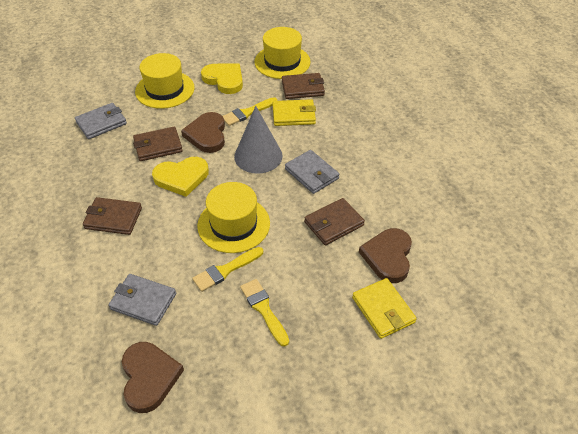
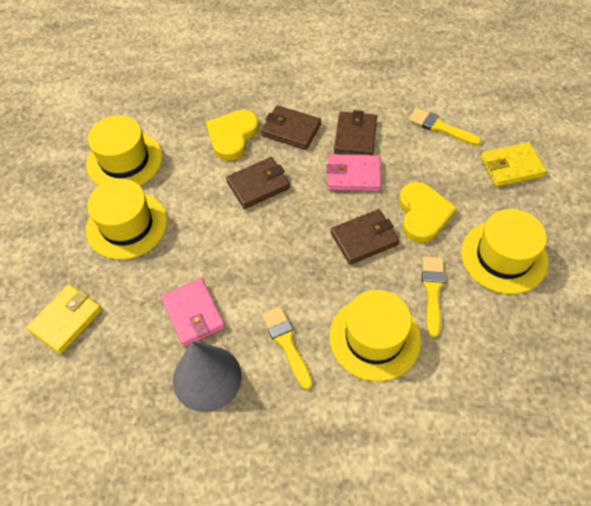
brown heart: 3 -> 0
grey wallet: 3 -> 0
pink wallet: 0 -> 2
yellow hat: 3 -> 4

